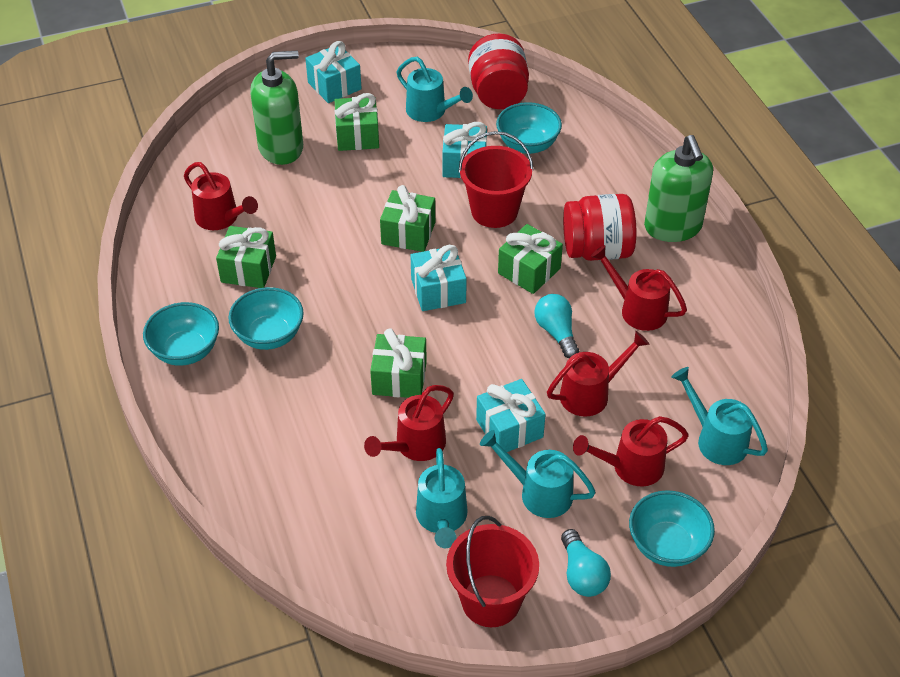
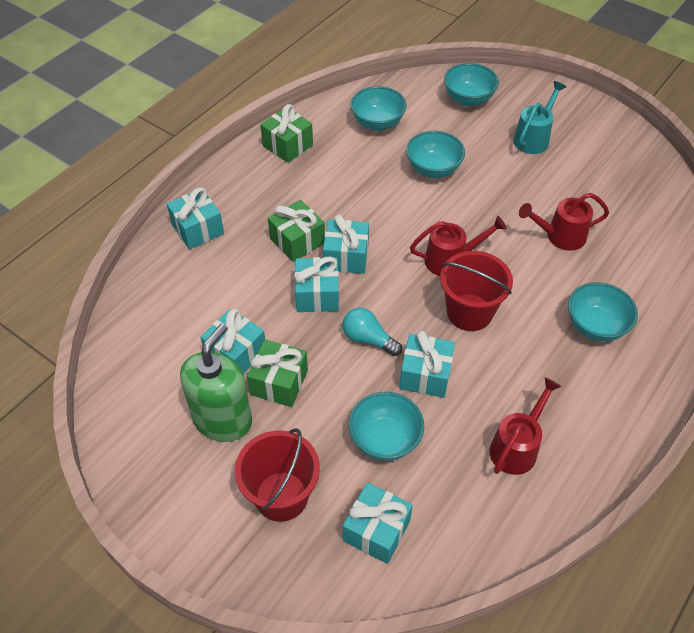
green gift: 5 -> 3
green soap dispenser: 2 -> 1
red jar: 2 -> 0
red watering can: 5 -> 3
turquoise bowl: 4 -> 5
turquoise gift: 4 -> 6
turquoise light bulb: 2 -> 1
turquoise watering can: 4 -> 1

